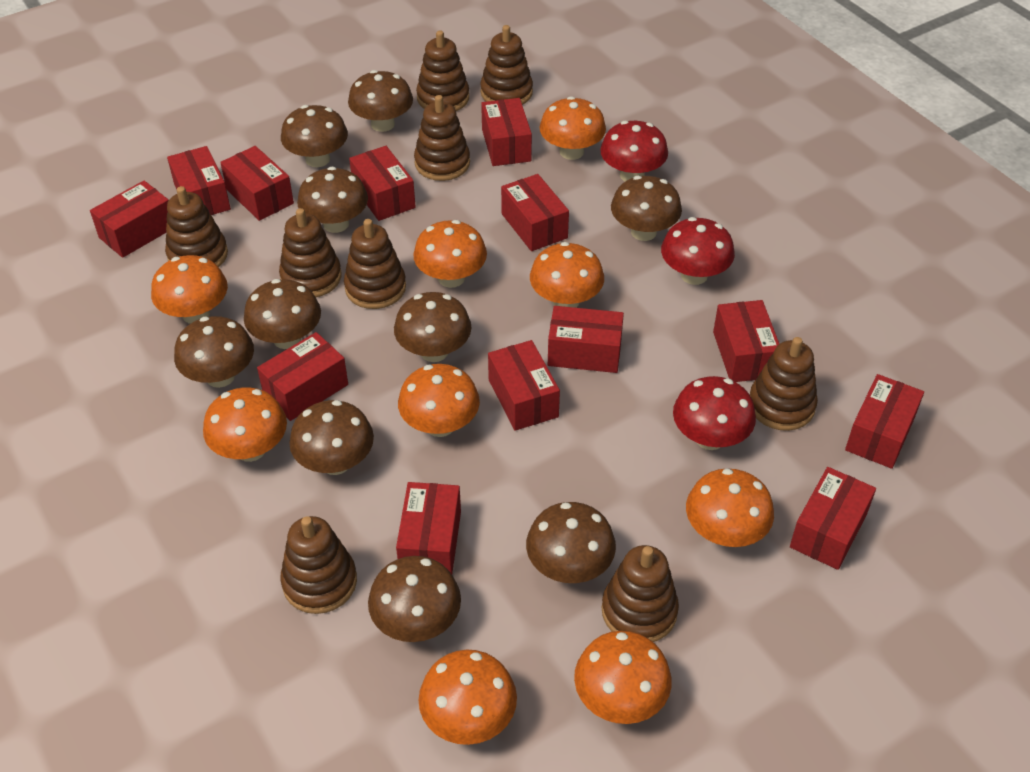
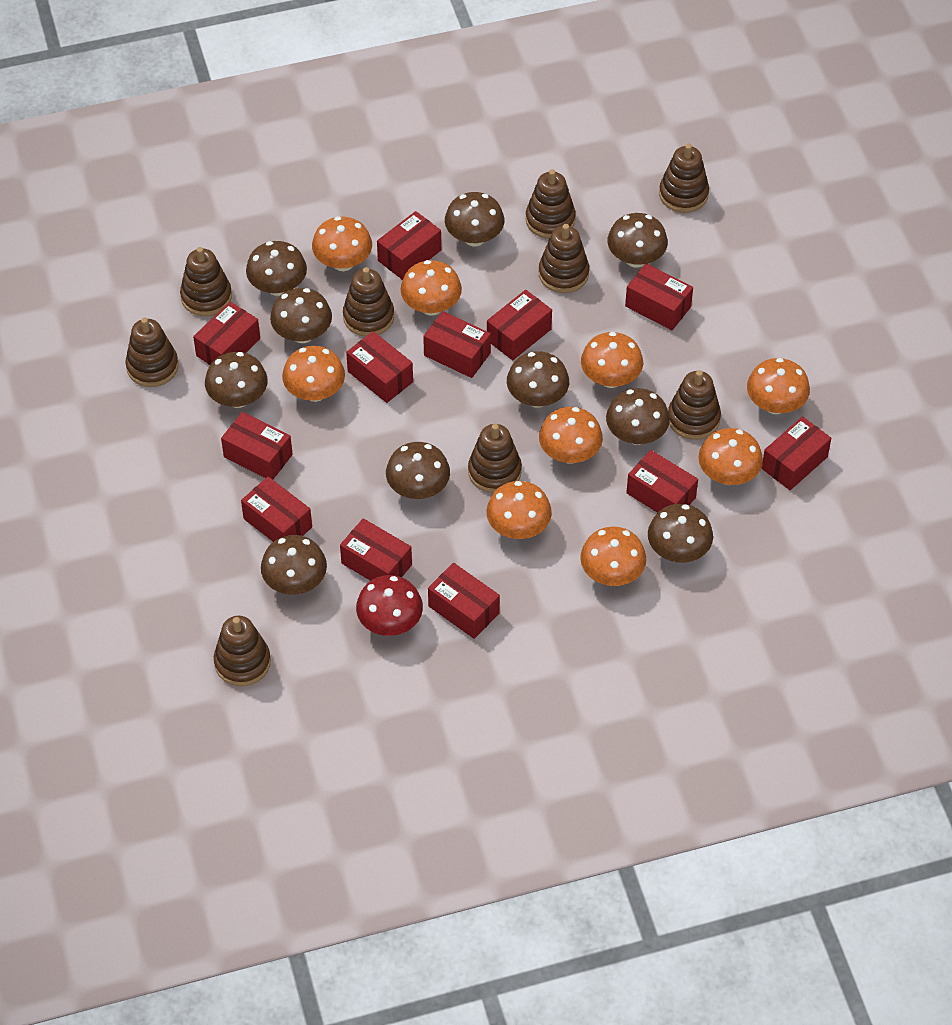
red box: 13 -> 12
red mushroom: 3 -> 1

